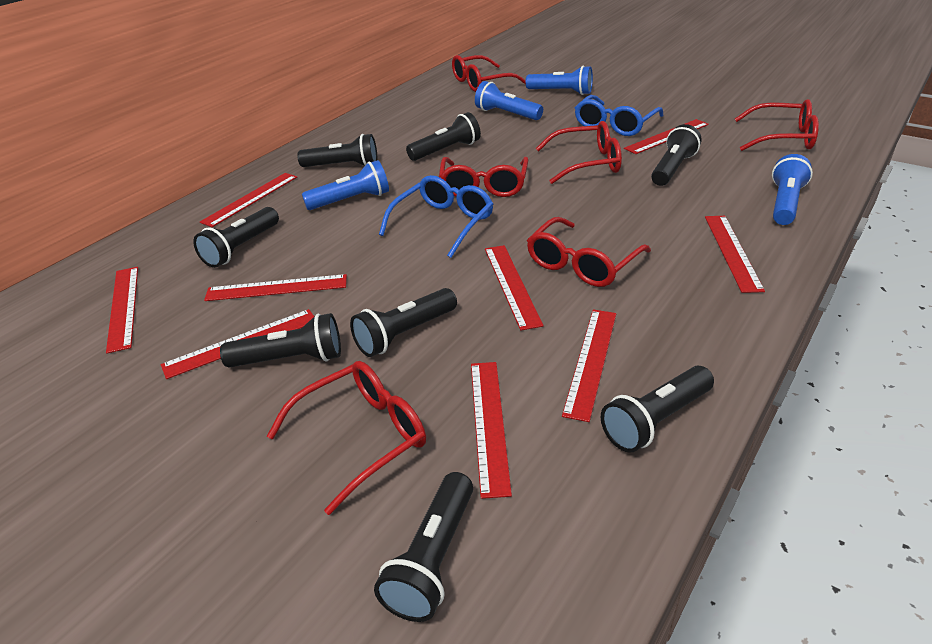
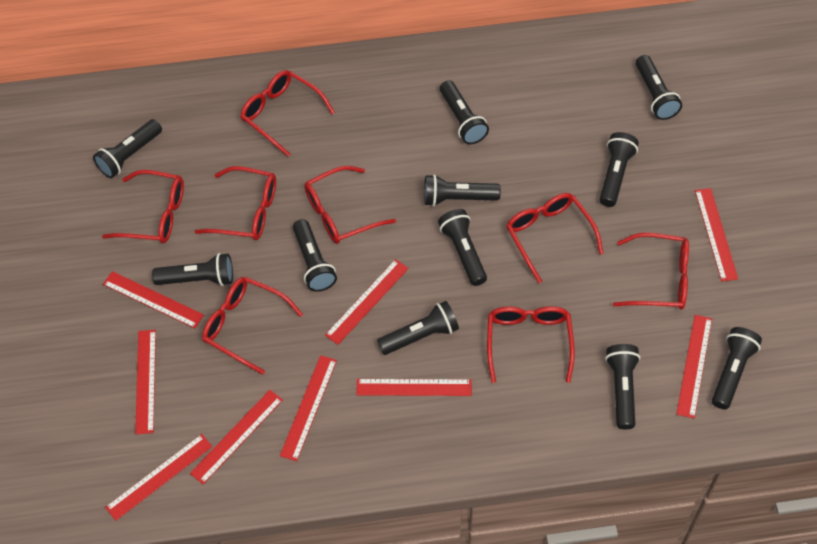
black flashlight: 8 -> 11
blue flashlight: 4 -> 0
blue glasses: 2 -> 0
red glasses: 6 -> 8

